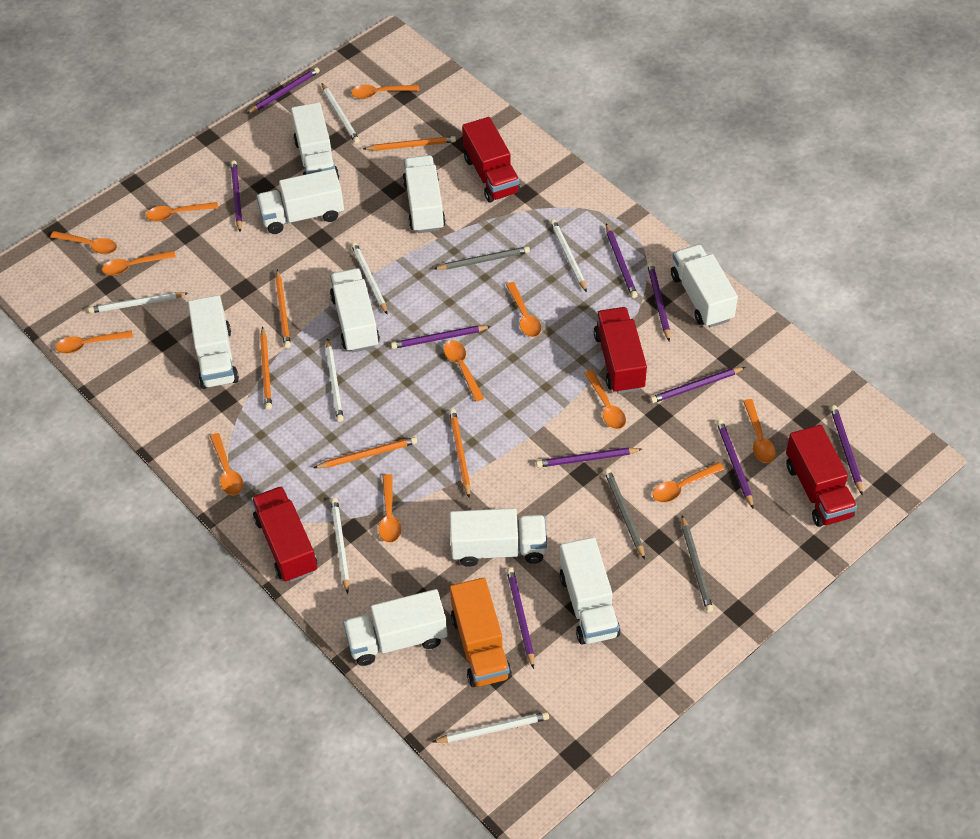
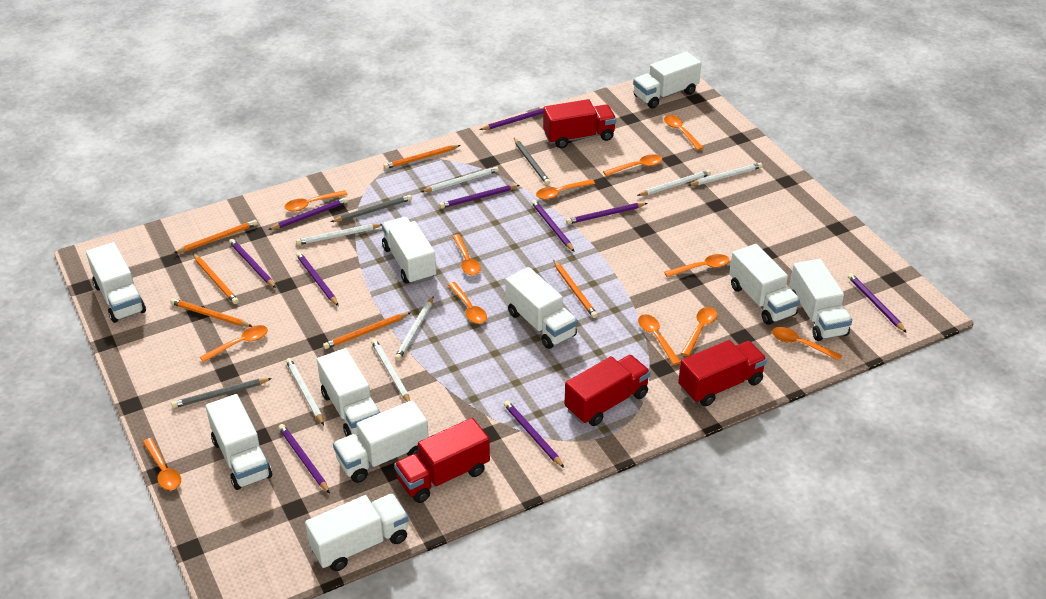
orange pencil: 5 -> 6
orange truck: 1 -> 0
white truck: 9 -> 10

